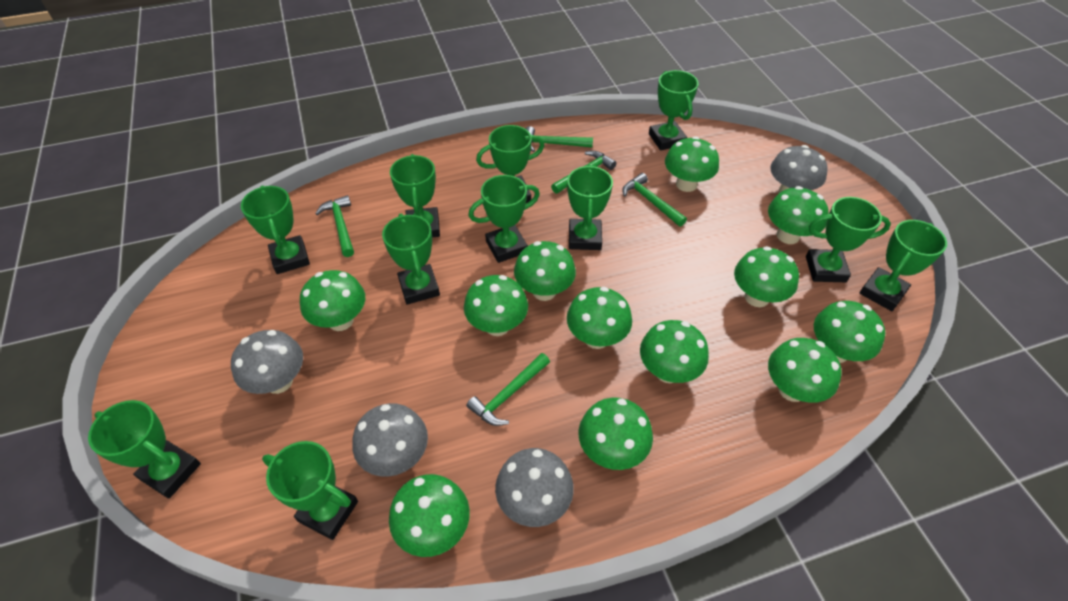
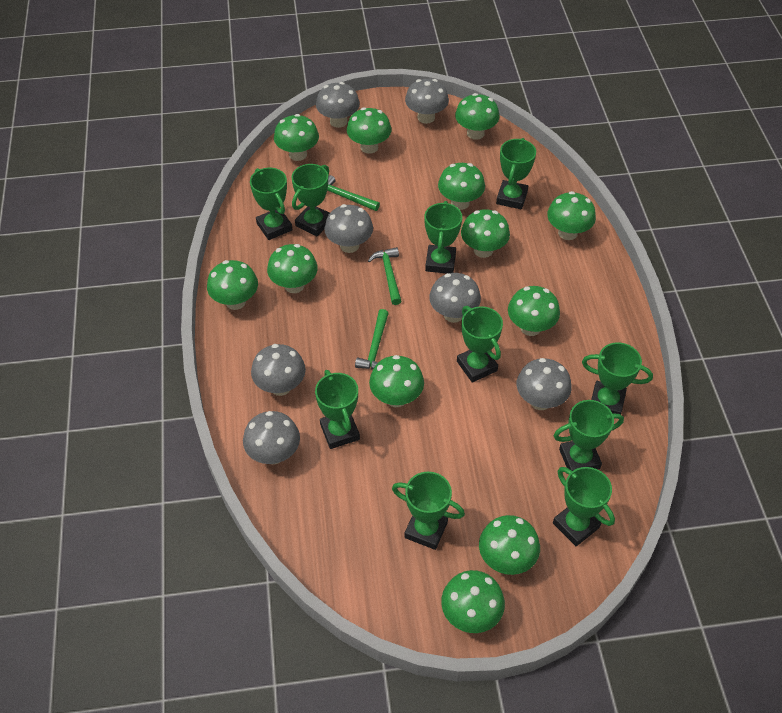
green hammer: 5 -> 3
green trophy: 11 -> 10
grey mushroom: 4 -> 7

